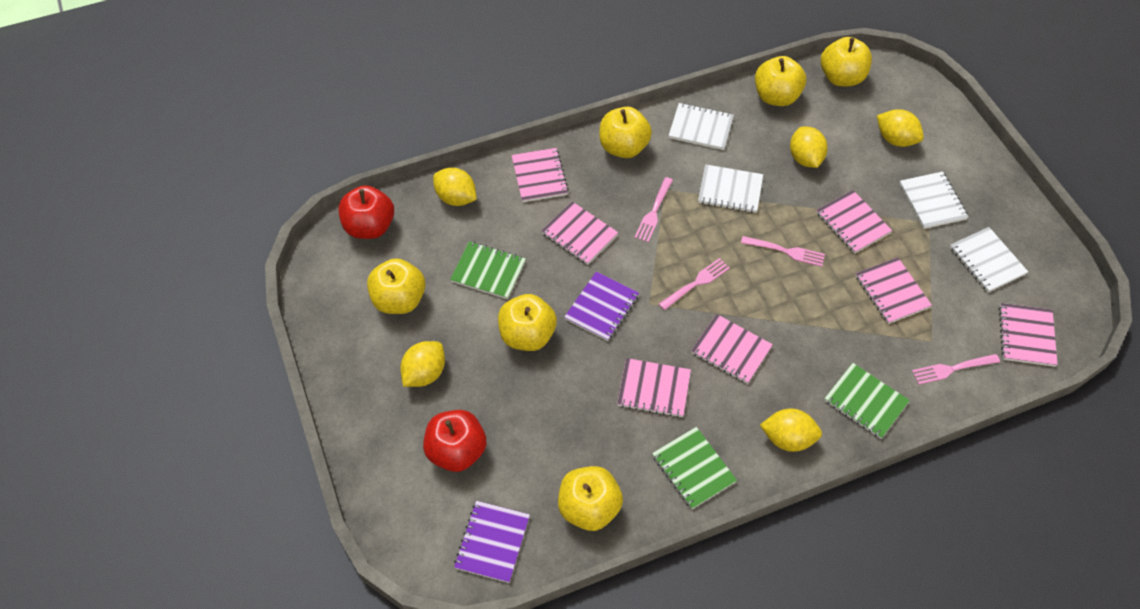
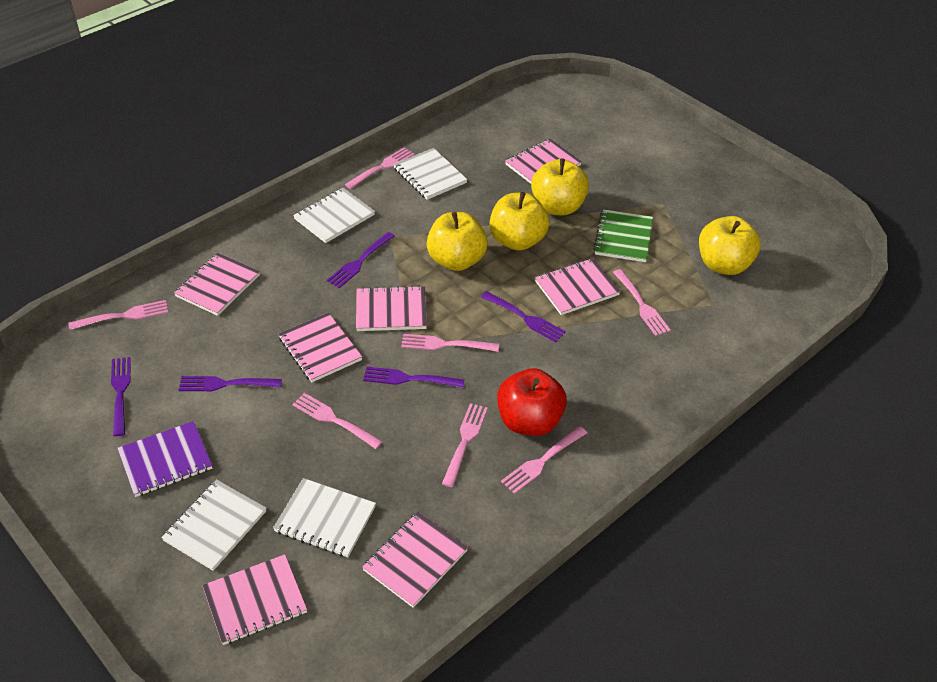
green notebook: 3 -> 1
pink fork: 4 -> 7
purple fork: 0 -> 5
purple notebook: 2 -> 1
red apple: 2 -> 1
yellow apple: 6 -> 4
yellow lemon: 5 -> 0

